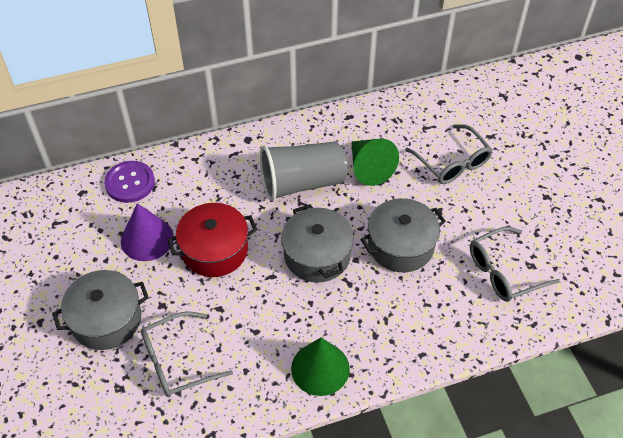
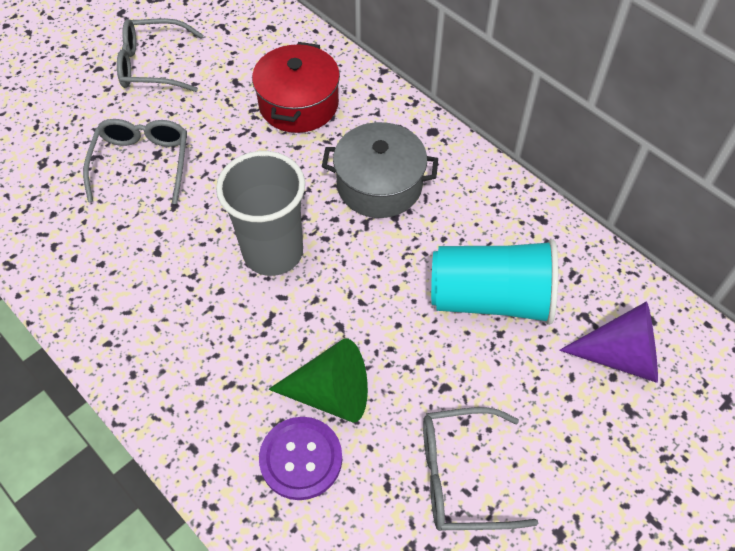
green cone: 2 -> 1
grey pot: 3 -> 1
turquoise cup: 0 -> 1

